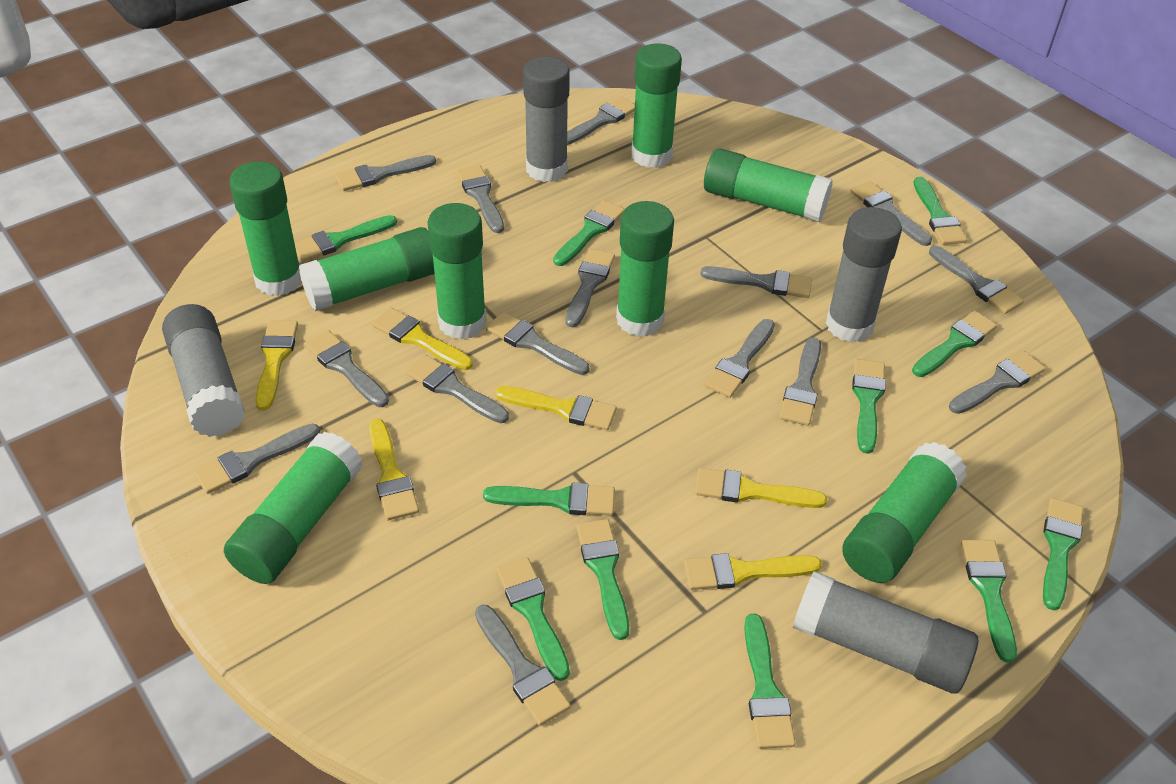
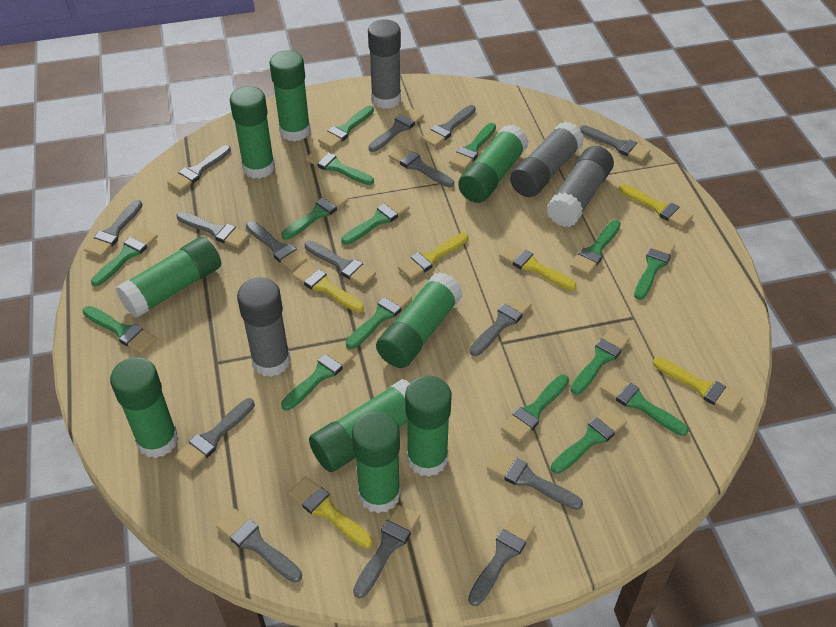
green brush: 11 -> 15
green glue stick: 8 -> 9

